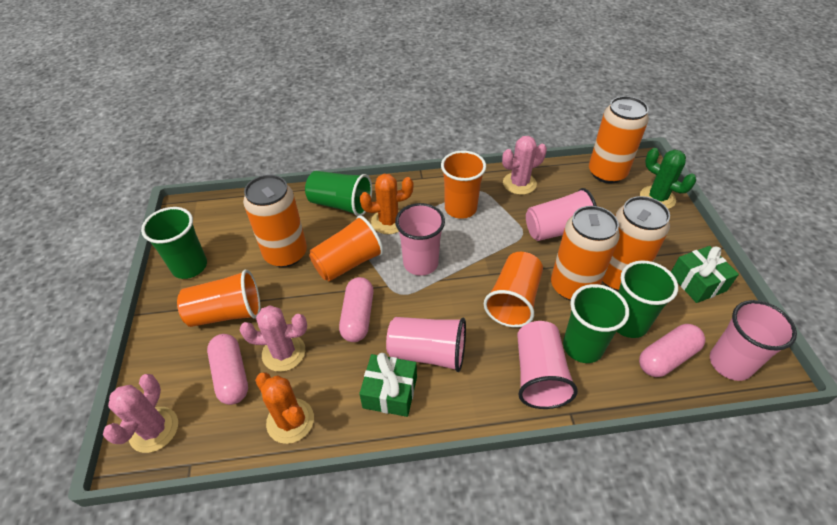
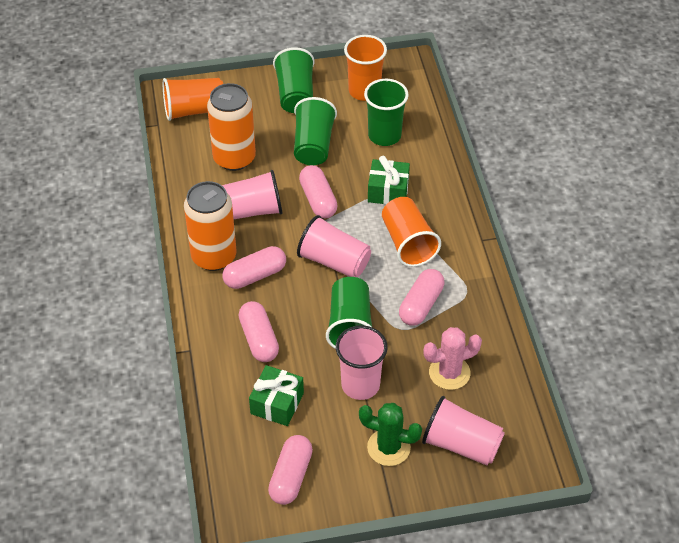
orange cactus: 2 -> 0
orange can: 4 -> 2
orange cup: 4 -> 3
pink cactus: 3 -> 1
pink capsule: 3 -> 5
pink cup: 5 -> 4

